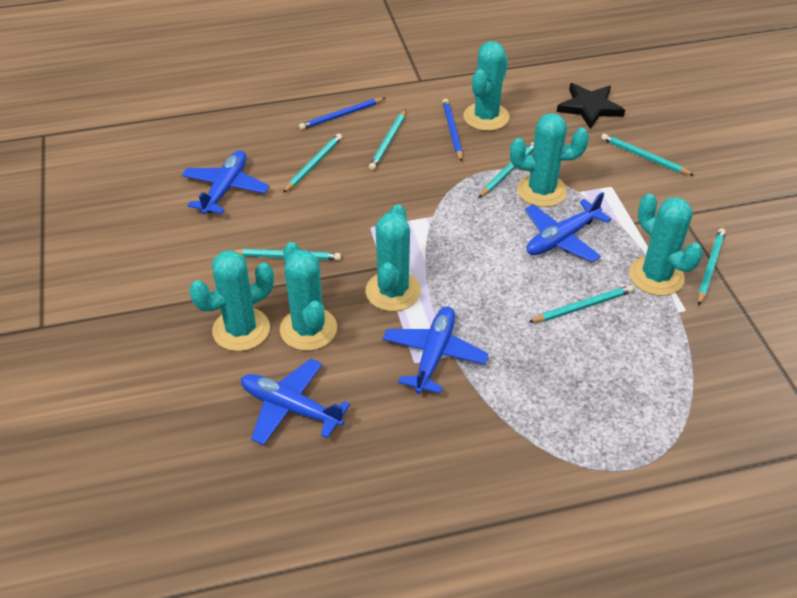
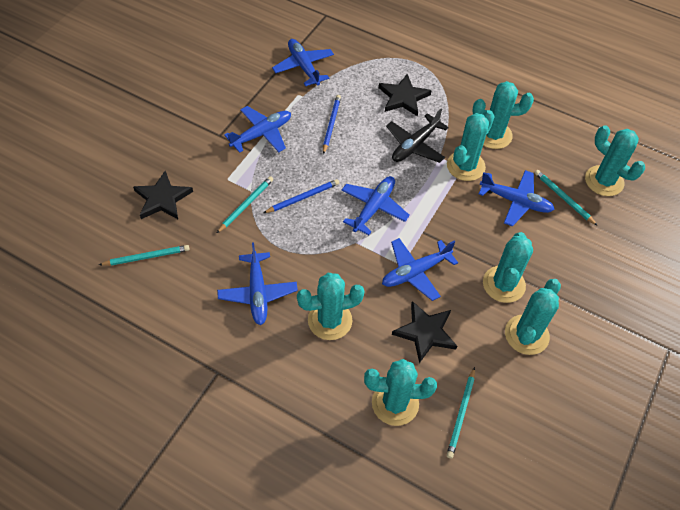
black plane: 0 -> 1
black star: 1 -> 3
blue plane: 4 -> 6
turquoise cactus: 6 -> 7
turquoise pencil: 7 -> 4

